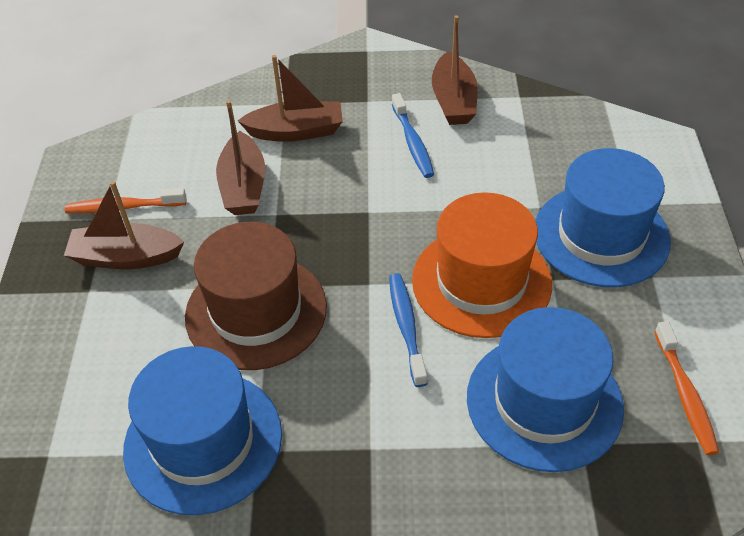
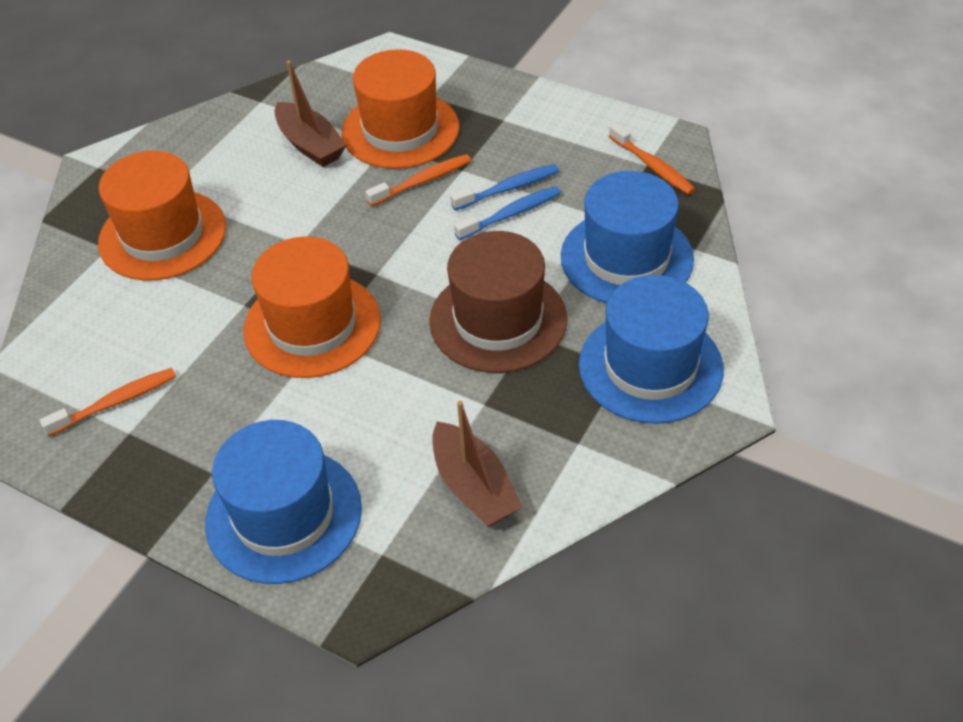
brown boat: 4 -> 2
orange hat: 1 -> 3
orange toothbrush: 2 -> 3

